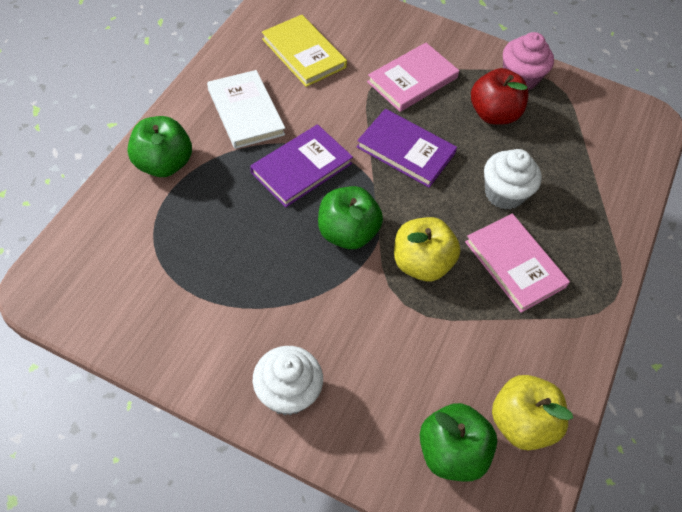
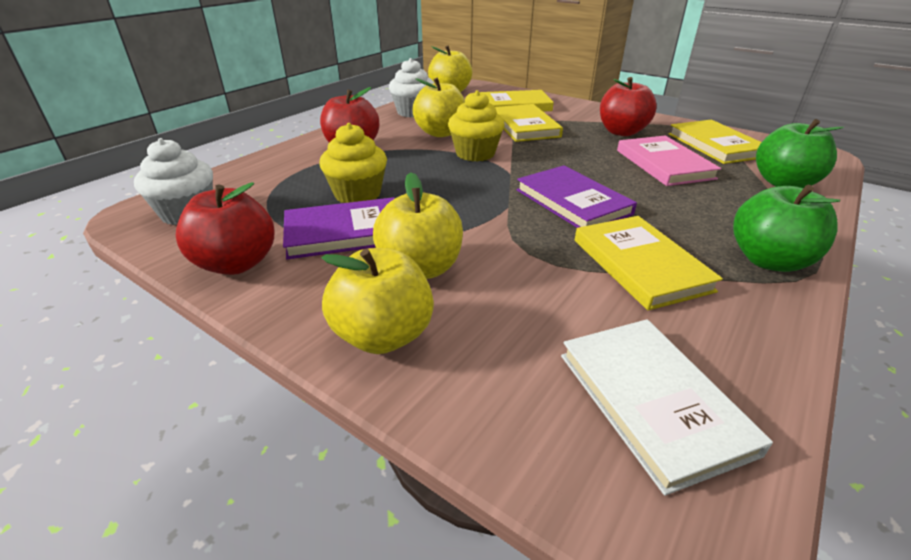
green apple: 3 -> 2
pink book: 2 -> 1
pink cupcake: 1 -> 0
red apple: 1 -> 3
yellow apple: 2 -> 4
yellow book: 1 -> 4
yellow cupcake: 0 -> 2

